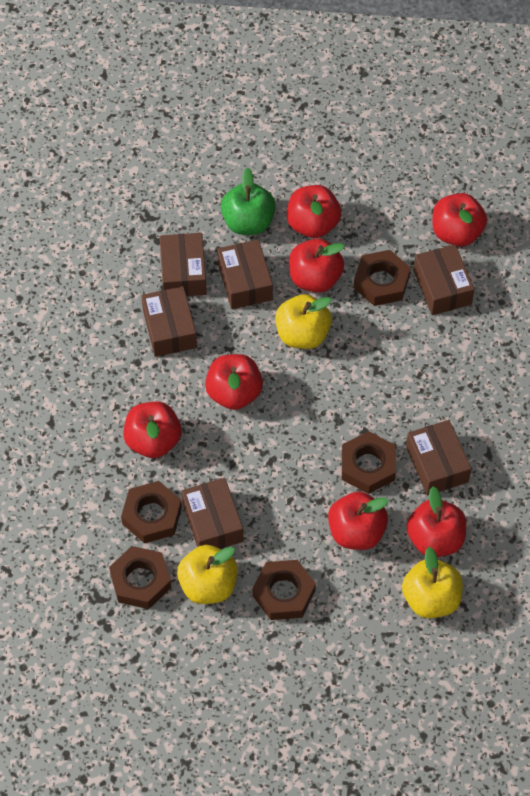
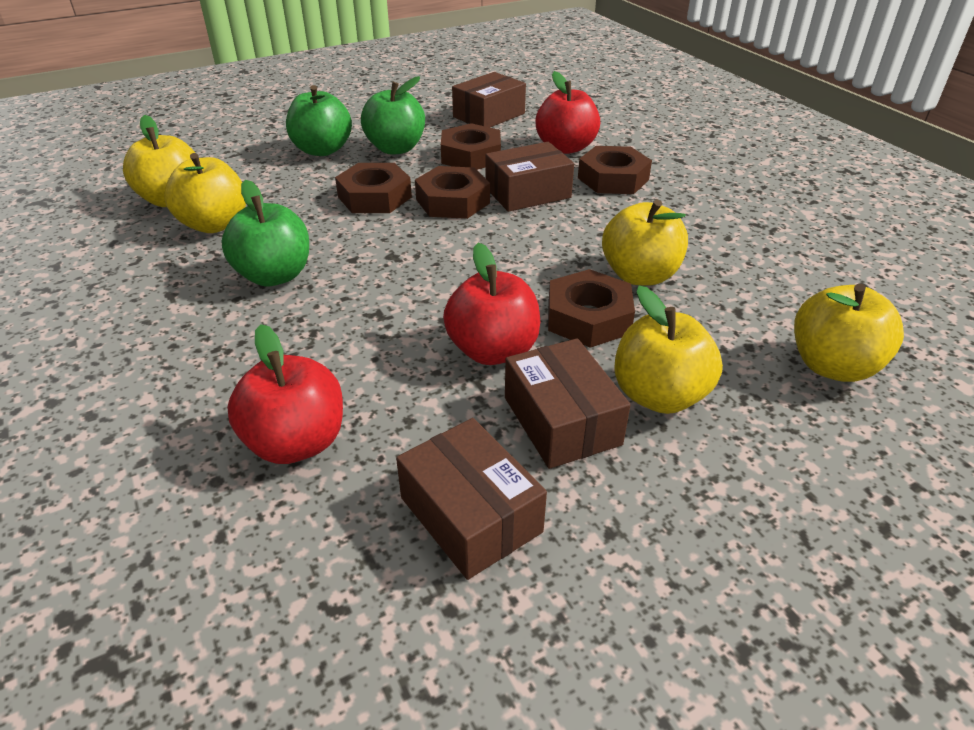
brown box: 6 -> 4
green apple: 1 -> 3
red apple: 7 -> 3
yellow apple: 3 -> 5

